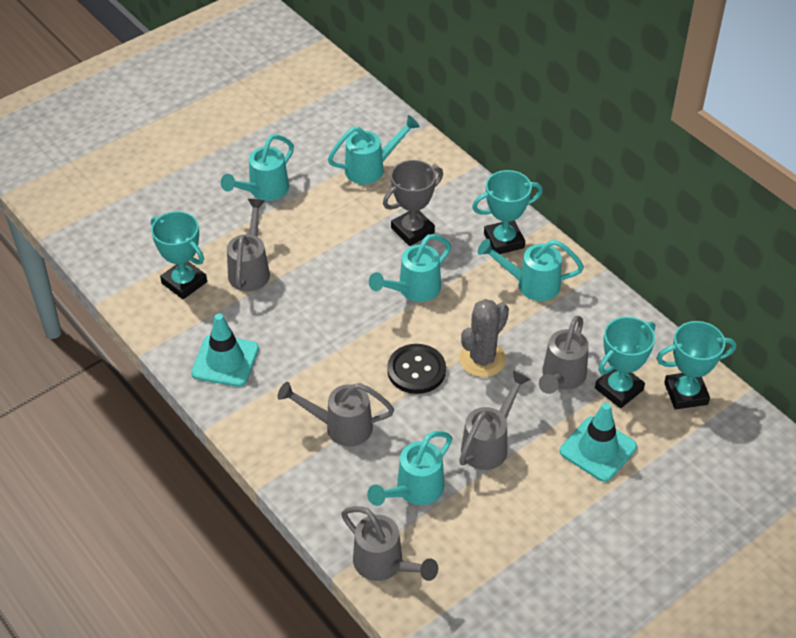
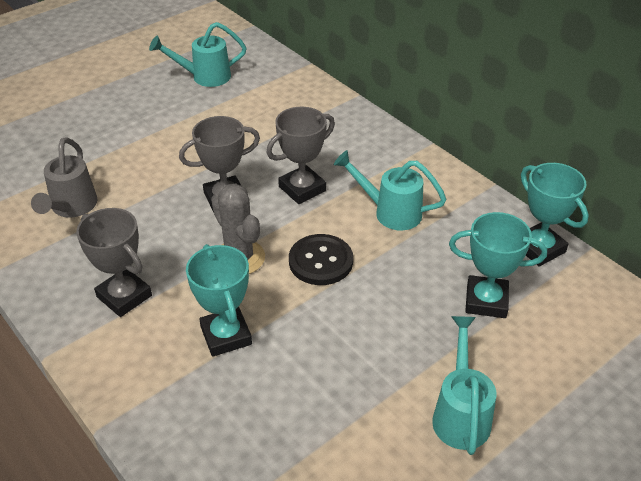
grey trophy: 1 -> 3
grey watering can: 5 -> 1
turquoise traffic cone: 2 -> 0
turquoise trophy: 4 -> 3
turquoise watering can: 5 -> 3

